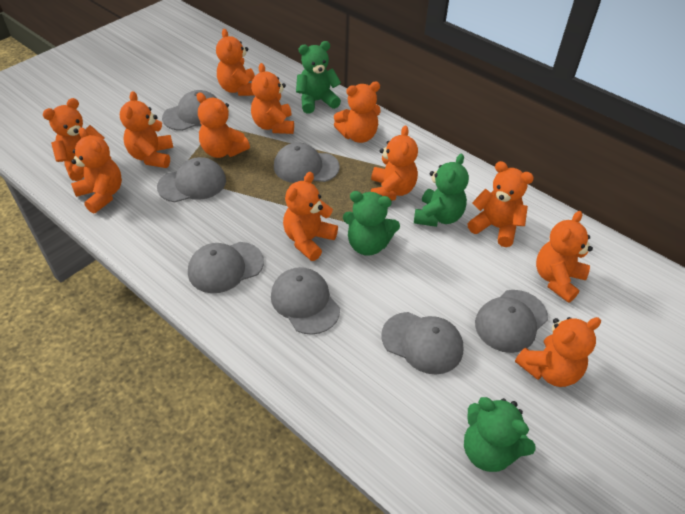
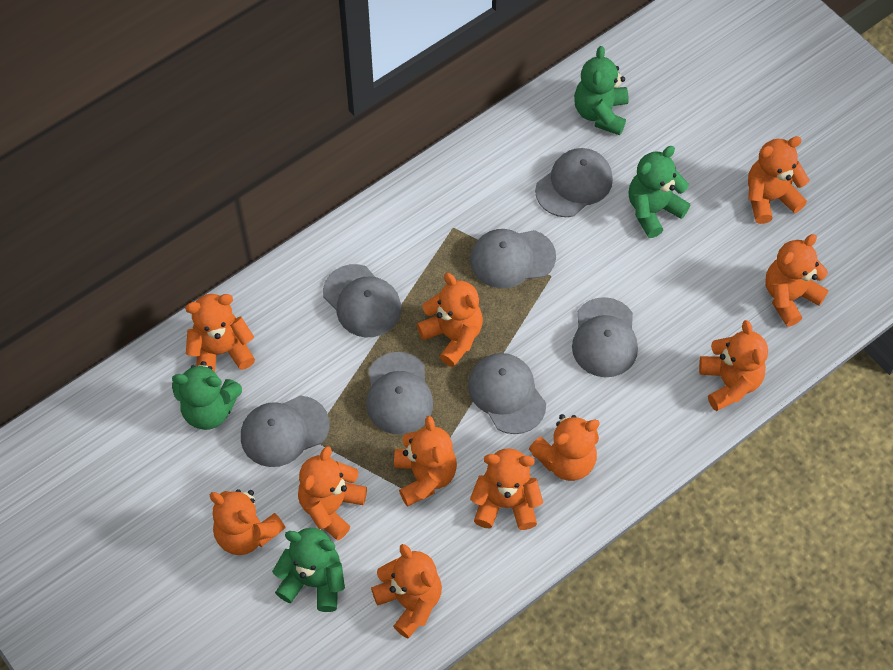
orange teddy bear: 12 -> 11

